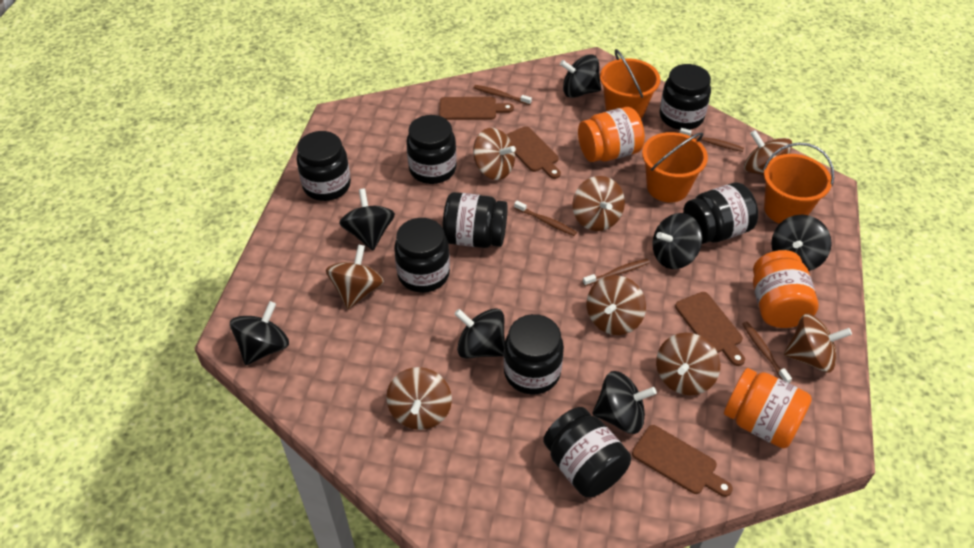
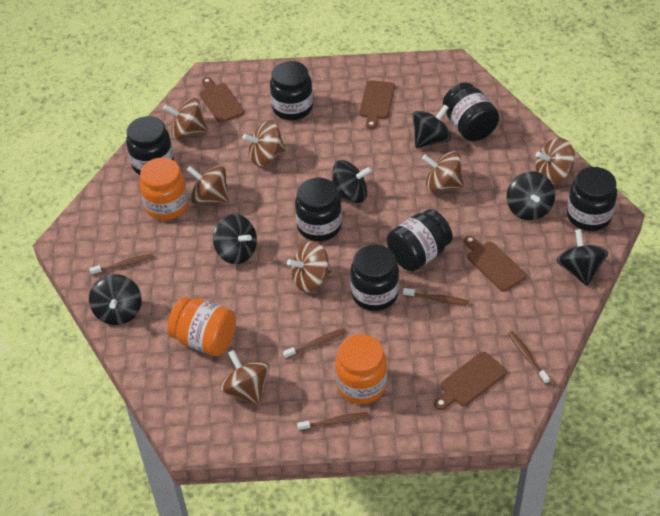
black jar: 8 -> 7
black spinning top: 7 -> 6
brown spinning top: 8 -> 7
orange bucket: 3 -> 0

